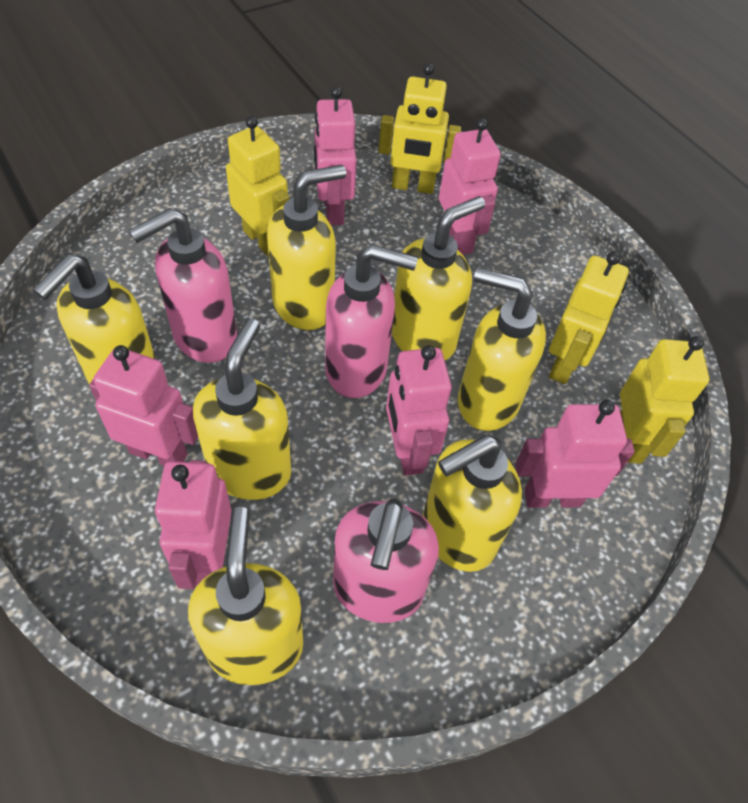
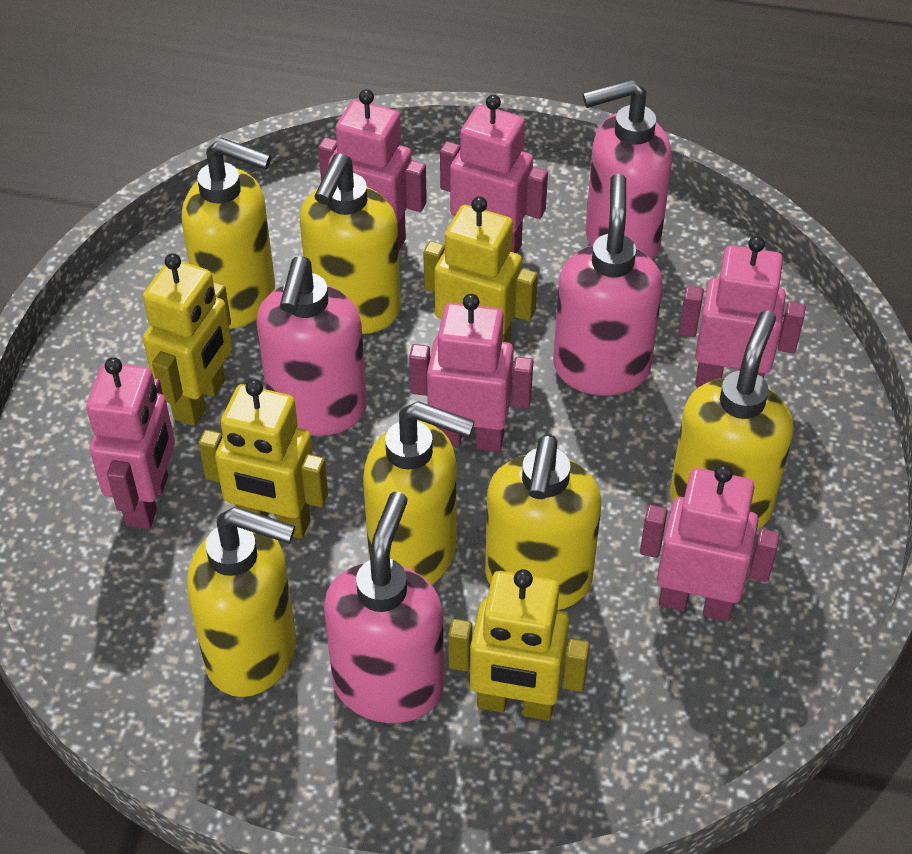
pink soap dispenser: 3 -> 4
yellow soap dispenser: 7 -> 6

